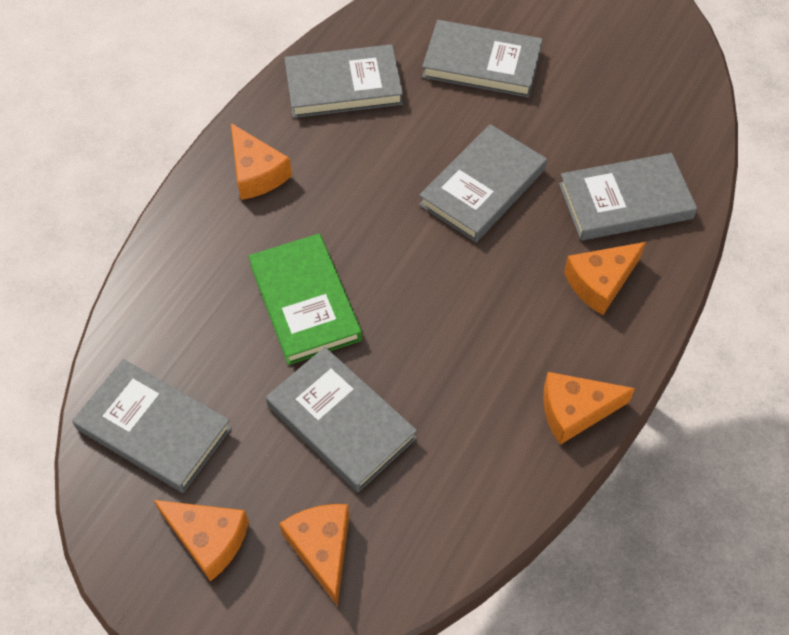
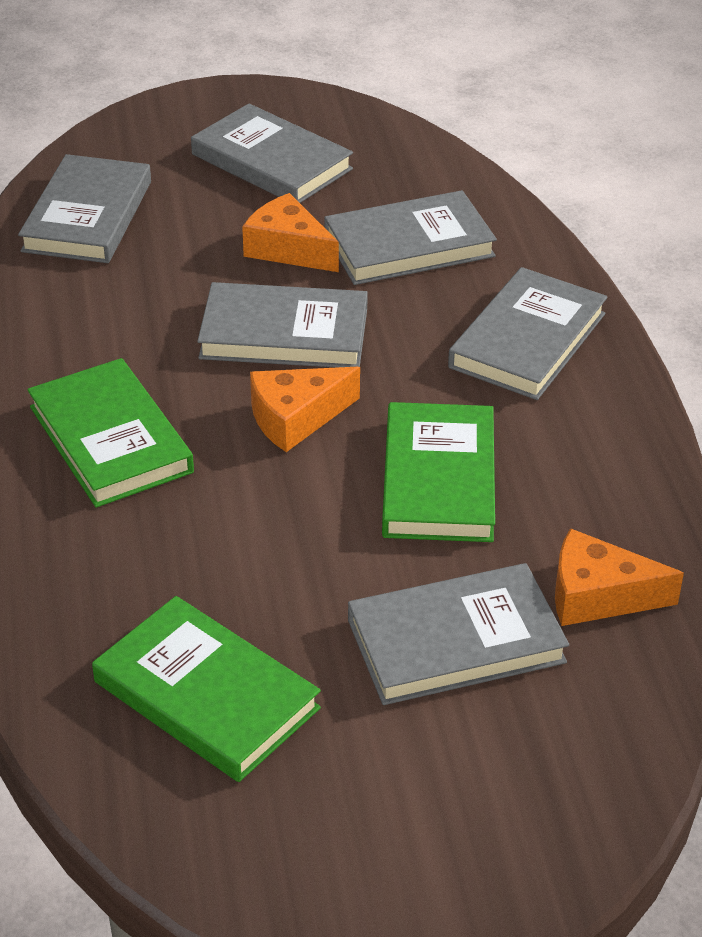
green book: 1 -> 3
orange cheese: 5 -> 3

